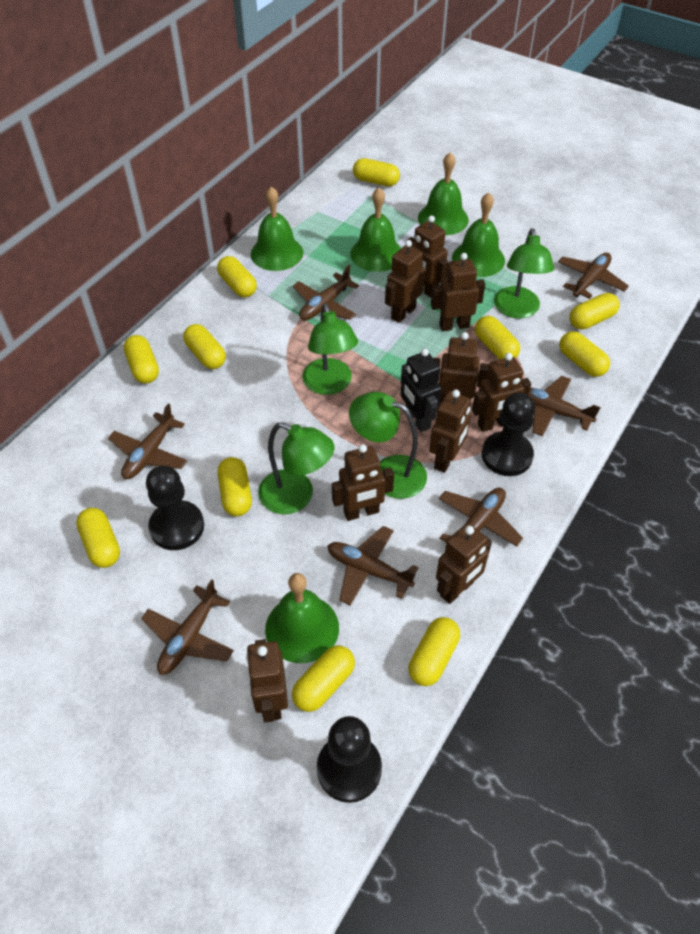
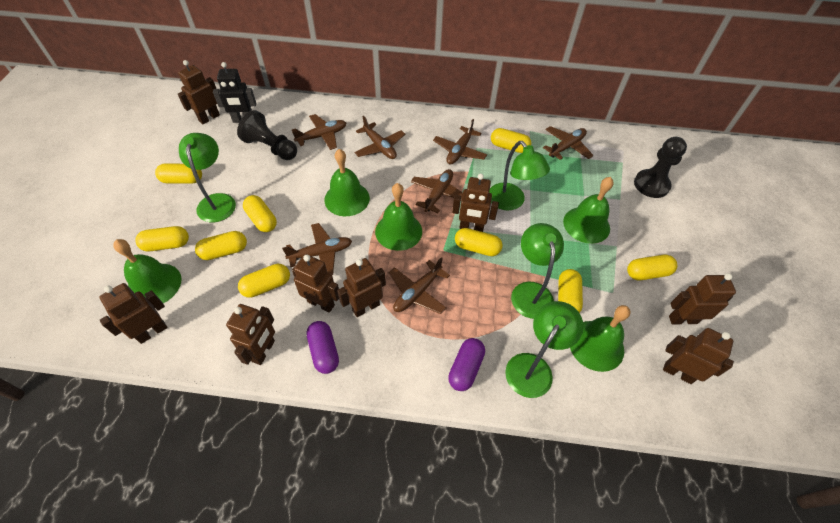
black pawn: 3 -> 2
brown robot: 9 -> 8
purple capsule: 0 -> 2
yellow capsule: 11 -> 9

